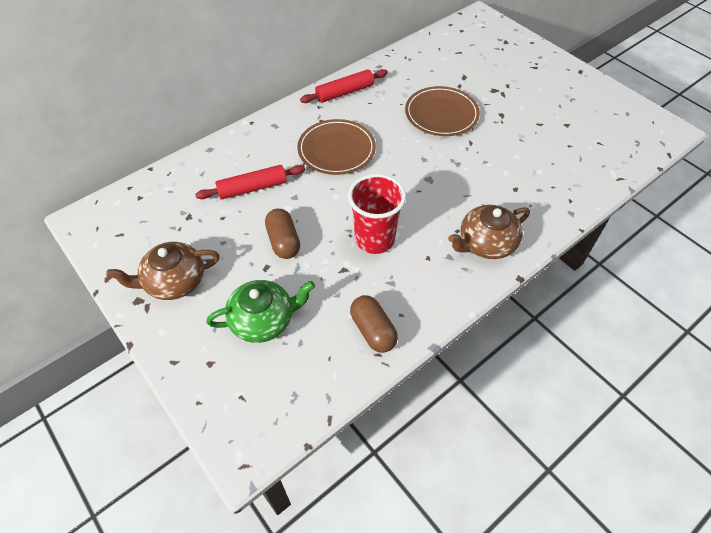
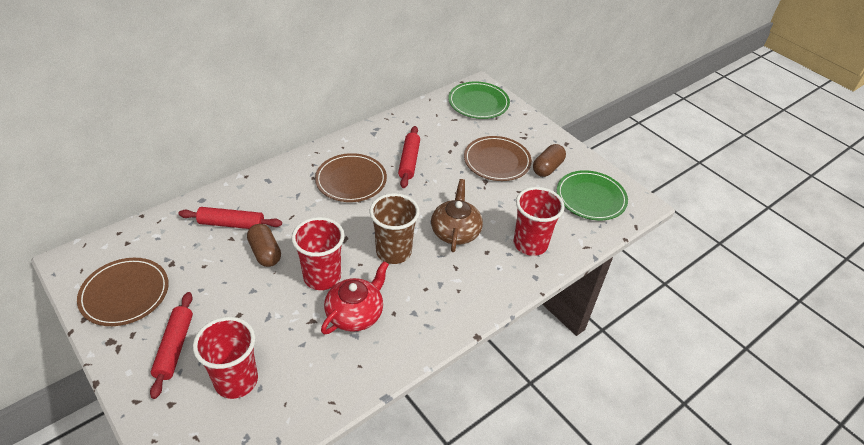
brown cup: 0 -> 1
brown plate: 2 -> 3
brown teapot: 2 -> 1
green plate: 0 -> 2
green teapot: 1 -> 0
red cup: 1 -> 3
red rolling pin: 2 -> 3
red teapot: 0 -> 1

